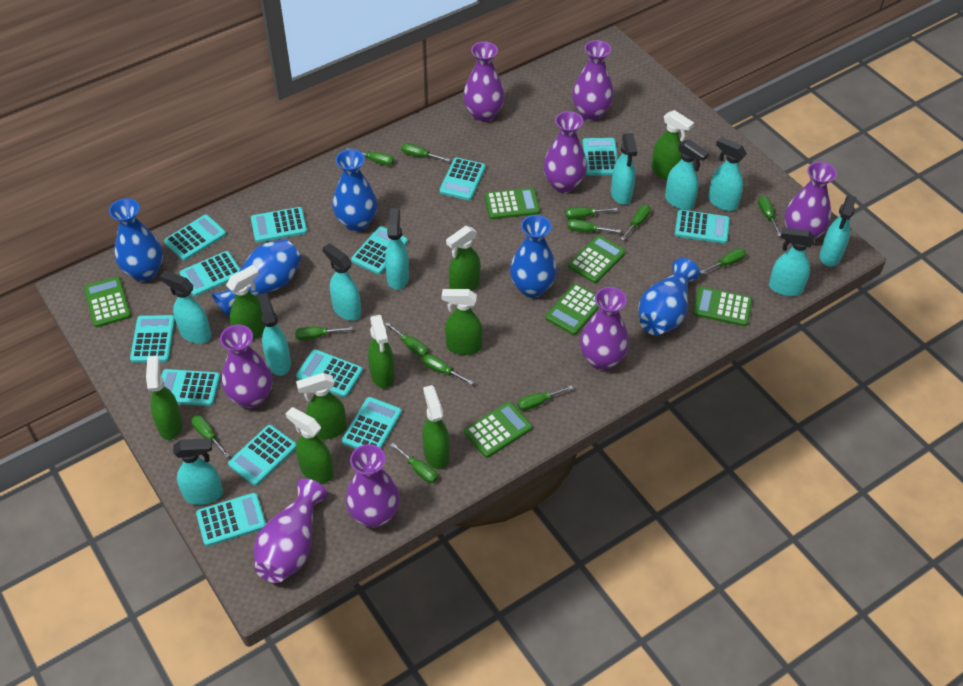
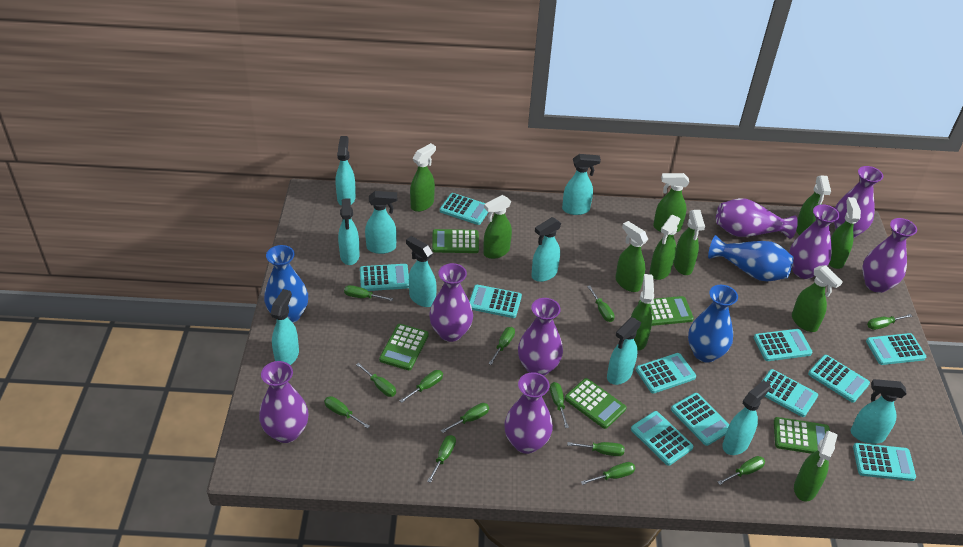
blue vase: 5 -> 3
green calculator: 6 -> 5
green spray bottle: 9 -> 11
turquoise calculator: 13 -> 11

